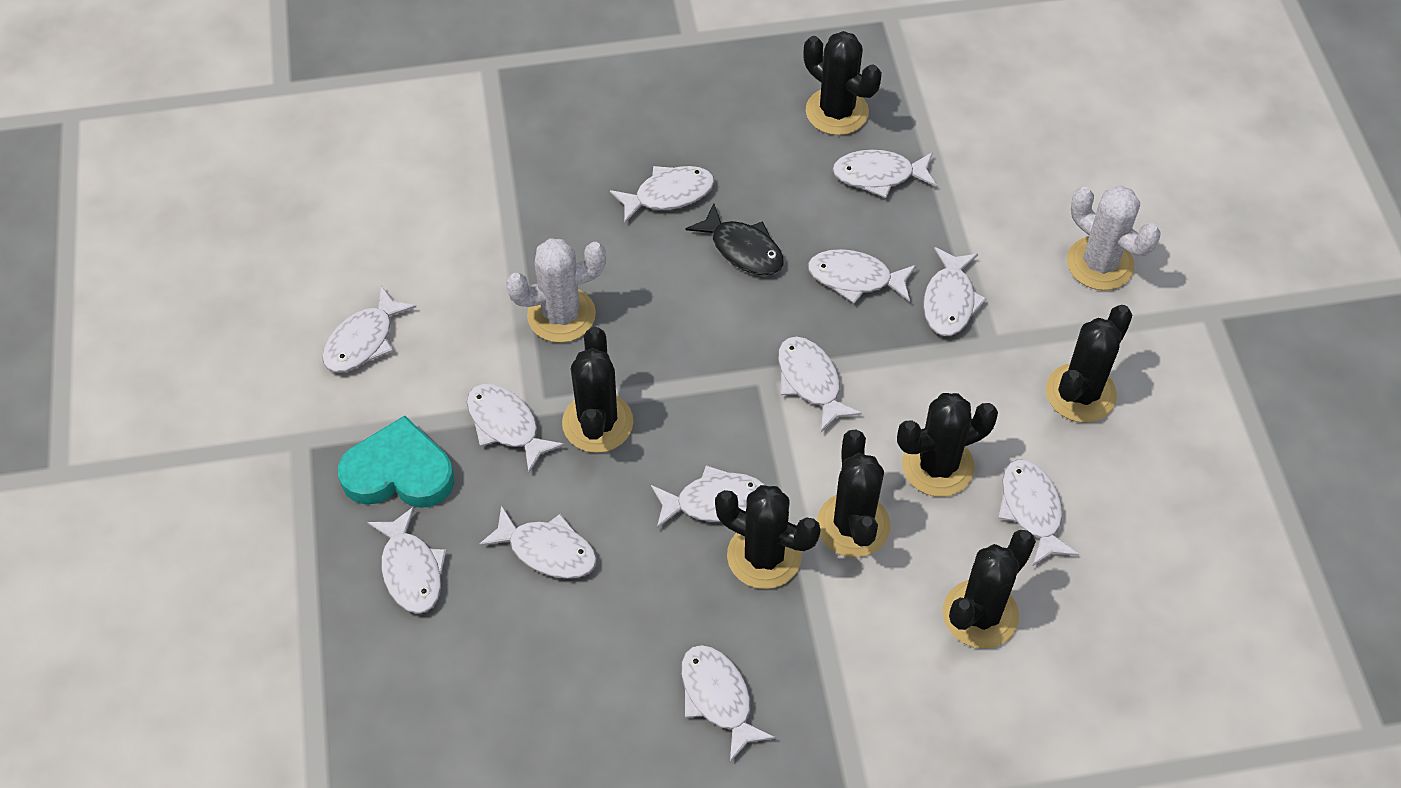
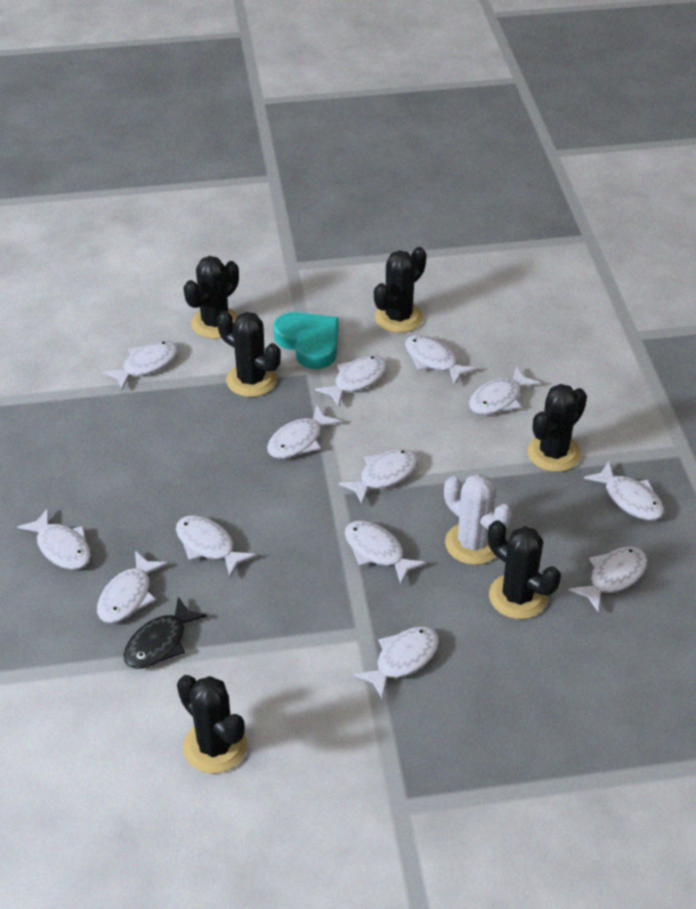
black cactus: 7 -> 6
white cactus: 2 -> 1
white fish: 12 -> 13

